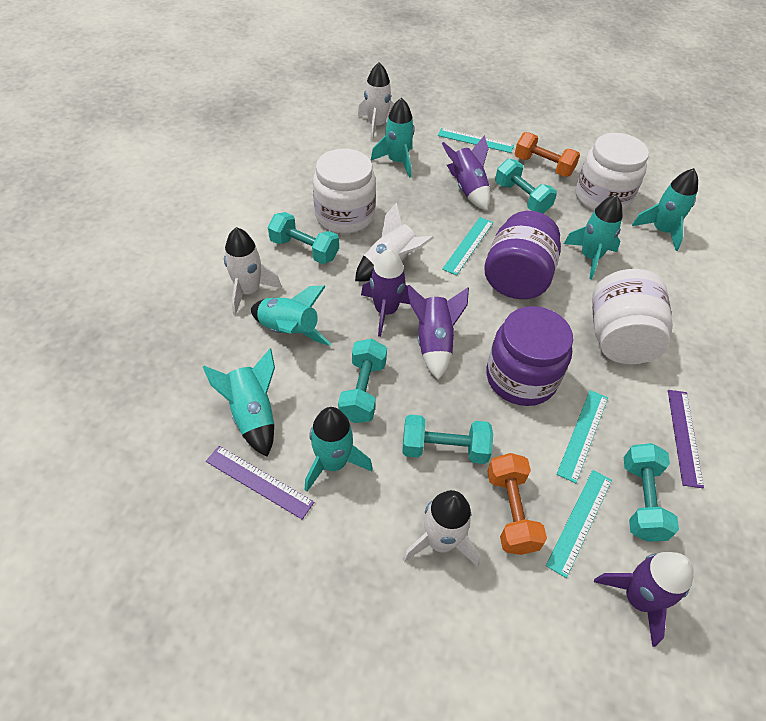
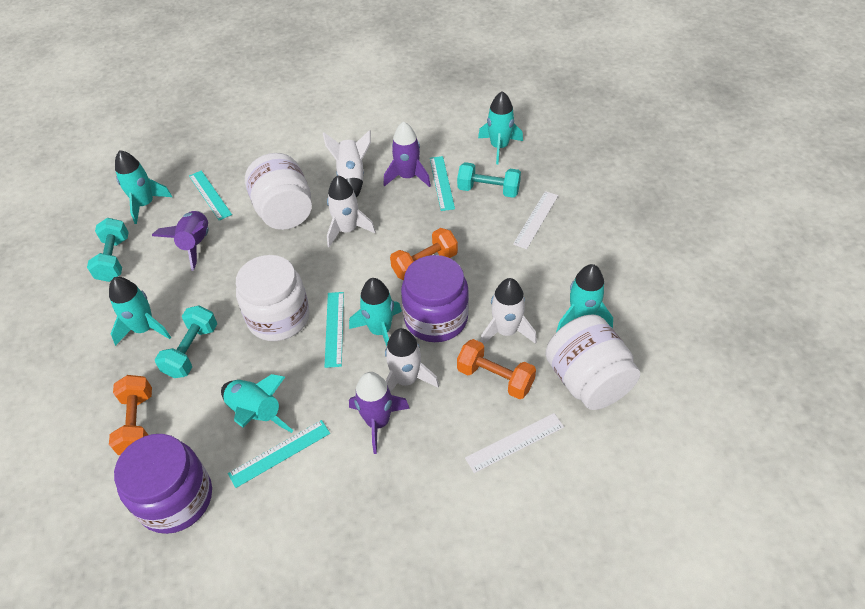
orange dumbbell: 2 -> 3
purple rocket: 4 -> 3
purple ruler: 2 -> 0
turquoise dumbbell: 5 -> 3
white ruler: 0 -> 2

